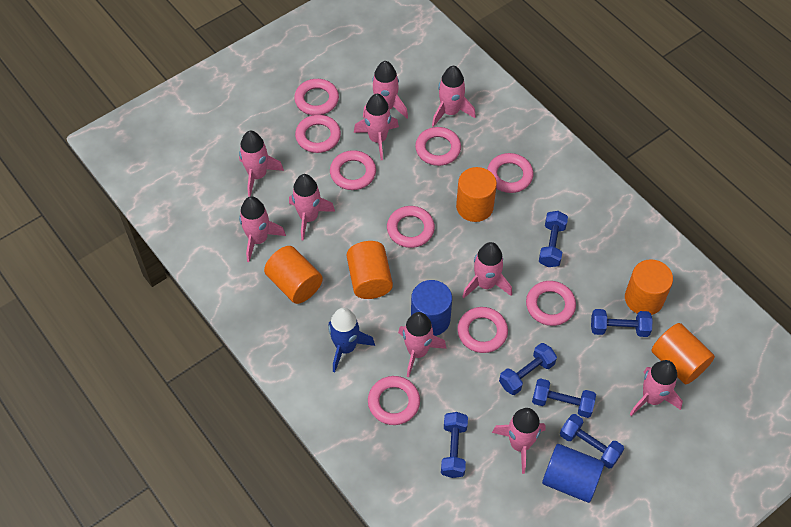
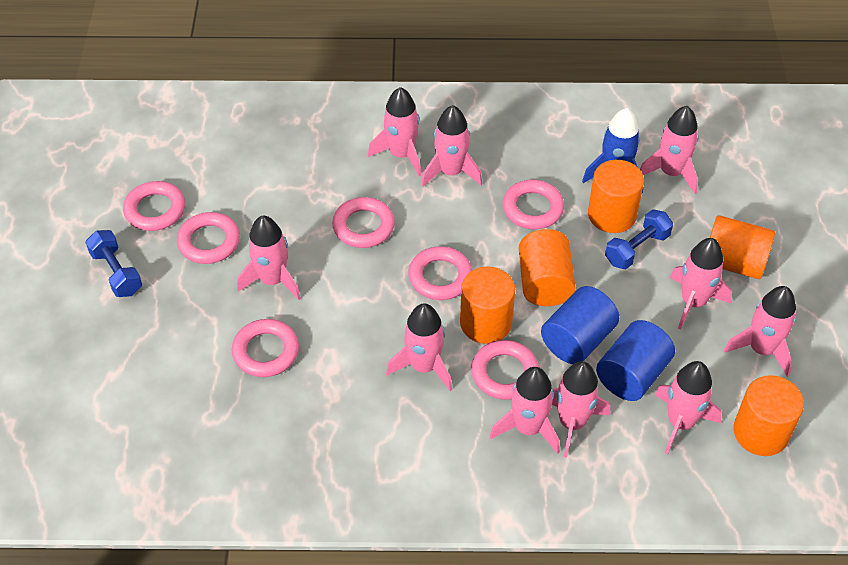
blue dumbbell: 6 -> 2
pink ring: 9 -> 7

